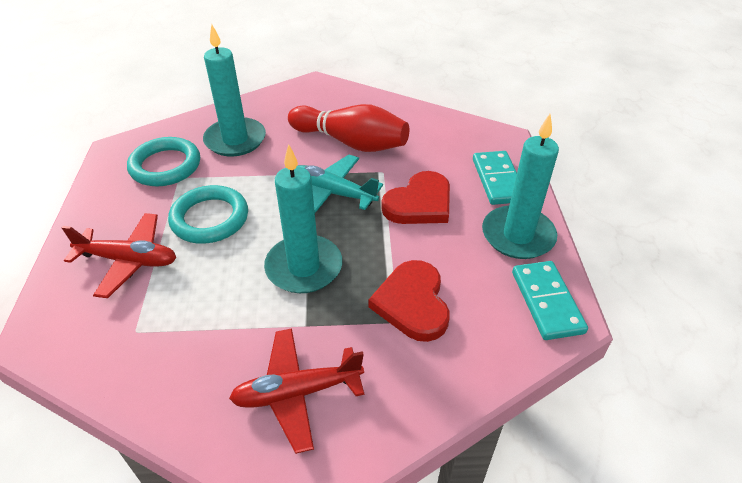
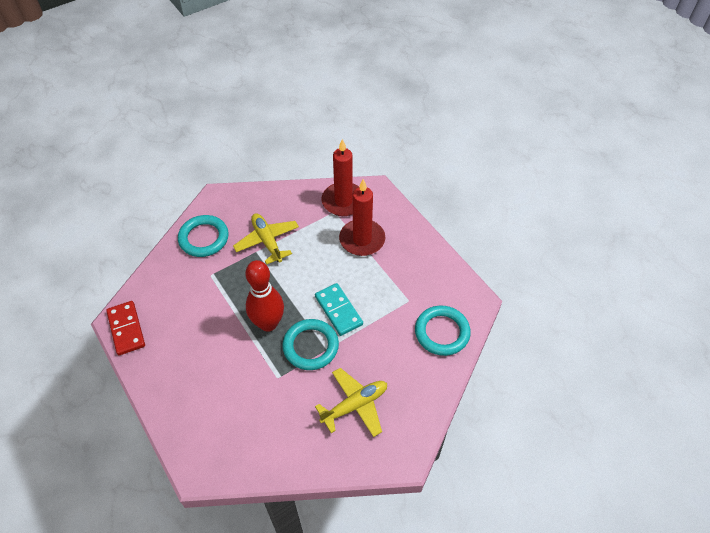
red candle: 0 -> 2
red domino: 0 -> 1
red heart: 2 -> 0
red plane: 2 -> 0
turquoise candle: 3 -> 0
turquoise domino: 2 -> 1
turquoise plane: 1 -> 0
turquoise ring: 2 -> 3
yellow plane: 0 -> 2

